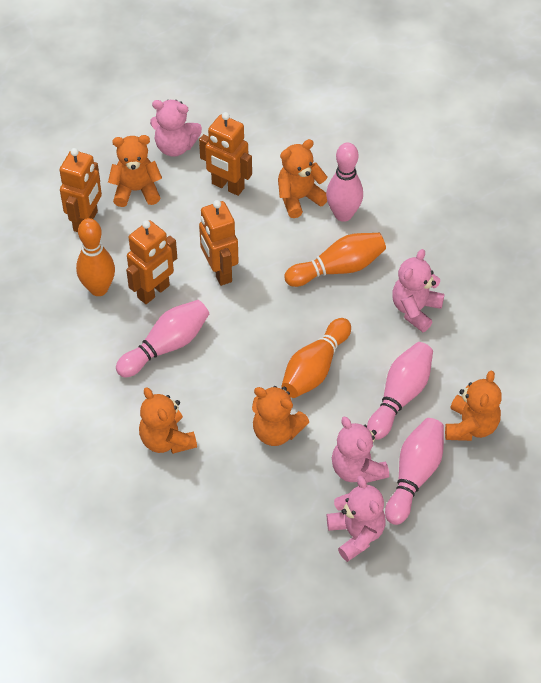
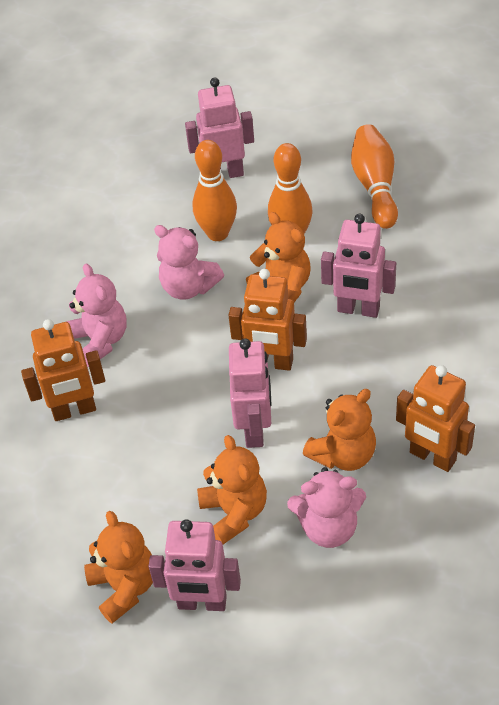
orange robot: 4 -> 3
orange teddy bear: 5 -> 4
pink bowling pin: 4 -> 0
pink robot: 0 -> 4
pink teddy bear: 4 -> 3

